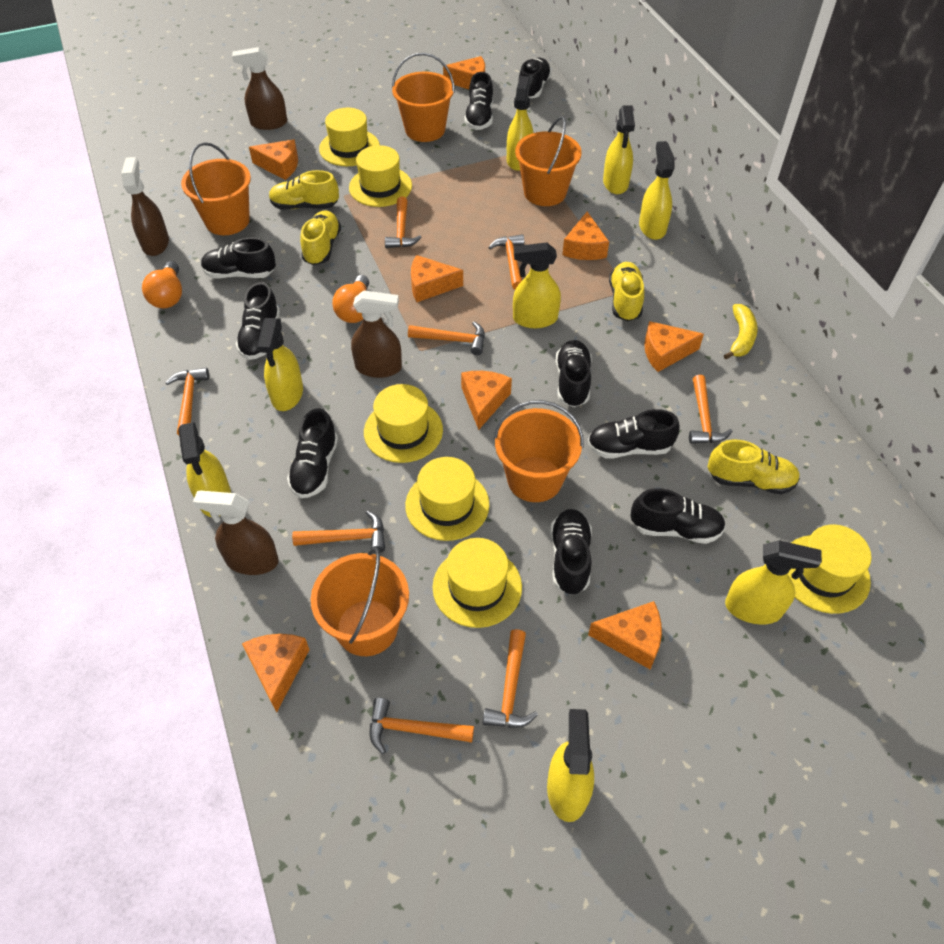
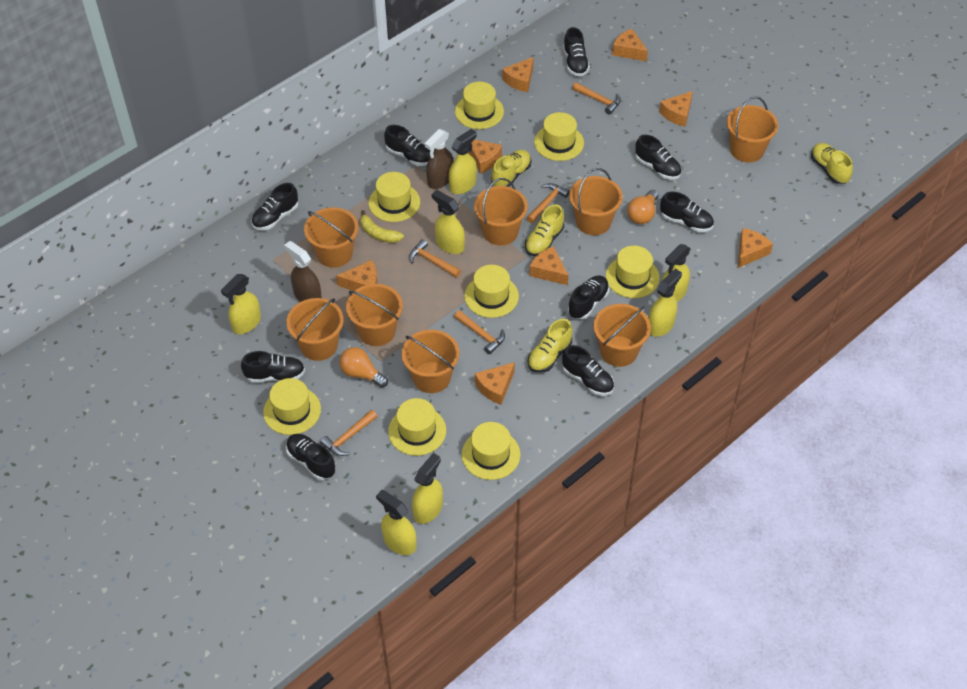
brown spray bottle: 4 -> 2
orange bucket: 5 -> 8
orange hammer: 8 -> 5
yellow hat: 6 -> 8
yellow spray bottle: 8 -> 7

